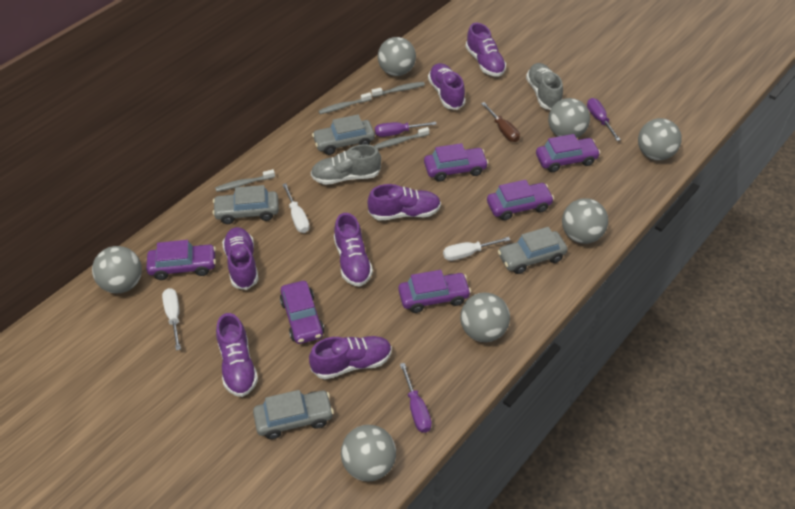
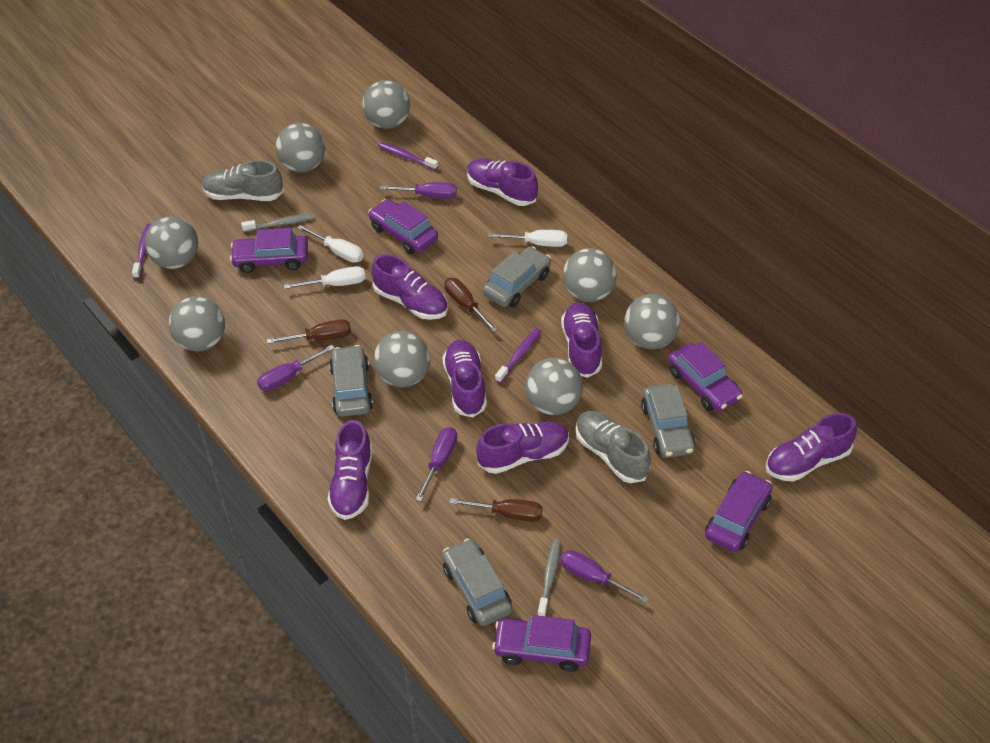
brown screwdriver: 1 -> 3
grey ball: 7 -> 8
grey toothbrush: 4 -> 2
purple car: 6 -> 5
purple screwdriver: 3 -> 4
purple toothbrush: 0 -> 3

